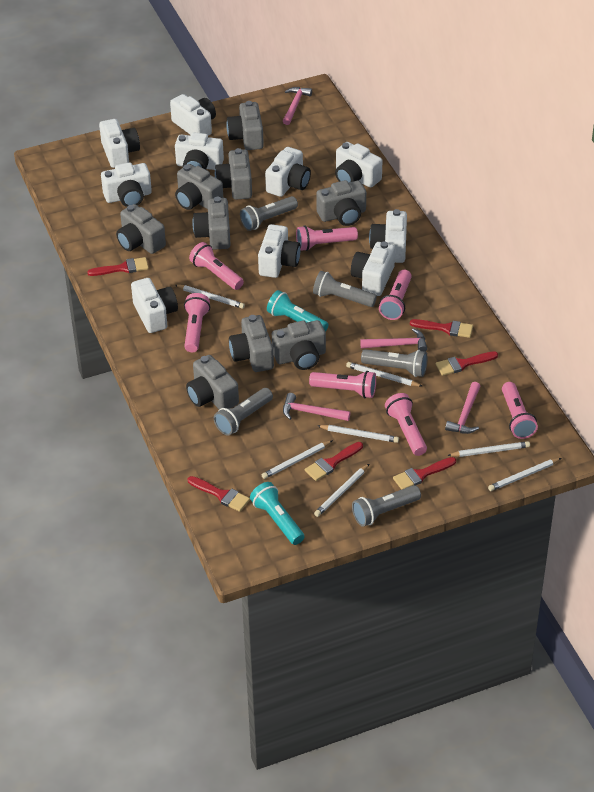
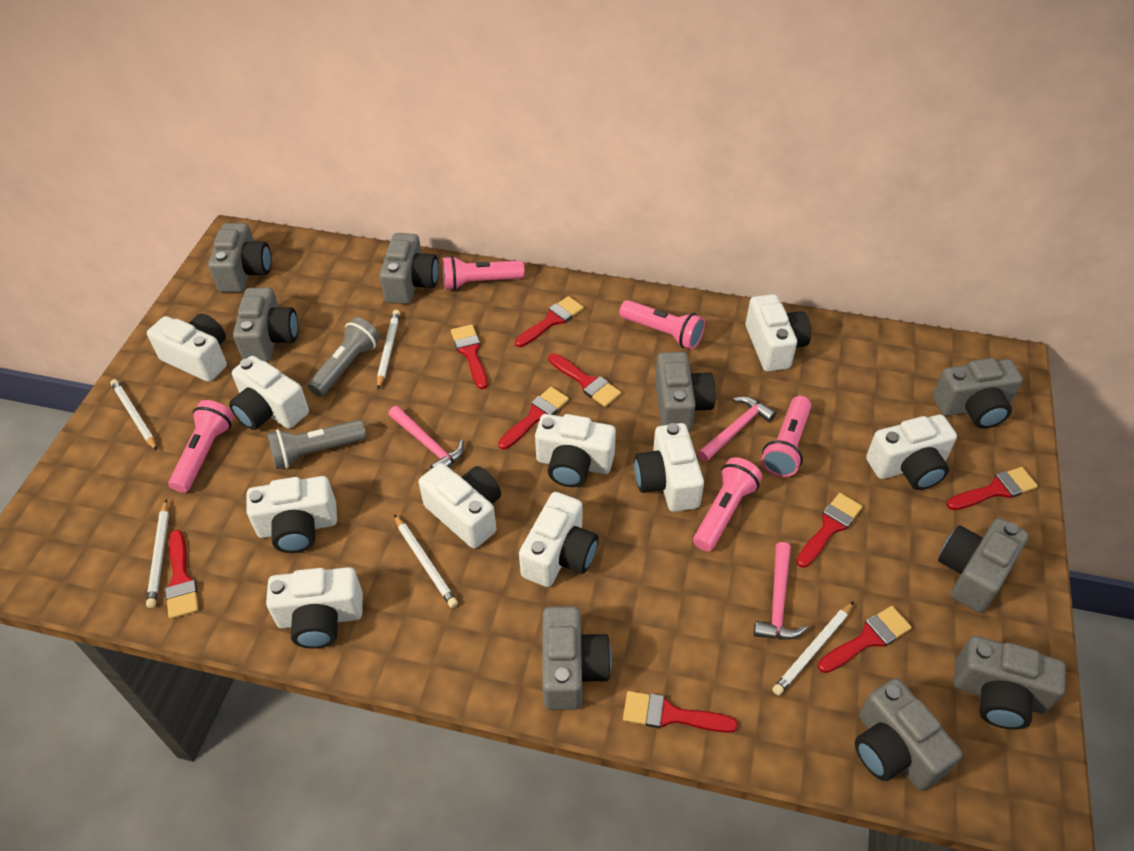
grey flashlight: 5 -> 2
pink flashlight: 7 -> 5
pink hammer: 4 -> 3
red brush: 6 -> 9
turquoise flashlight: 2 -> 0
white pencil: 7 -> 5

